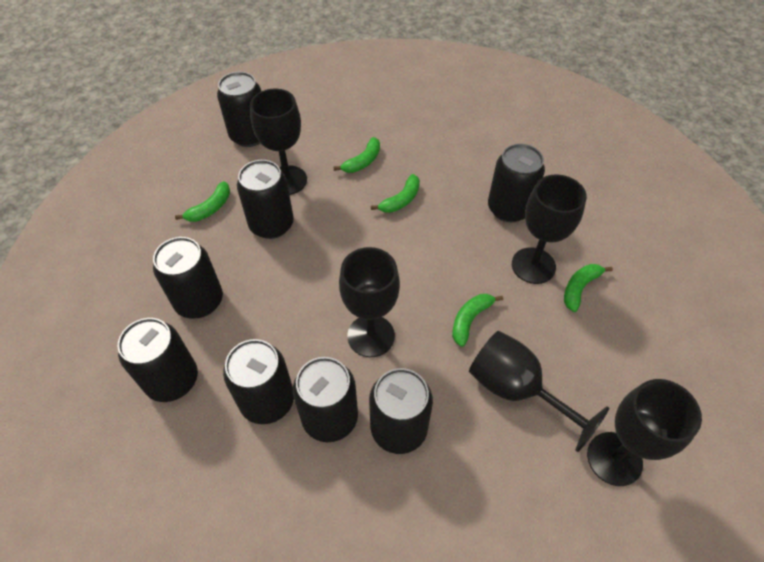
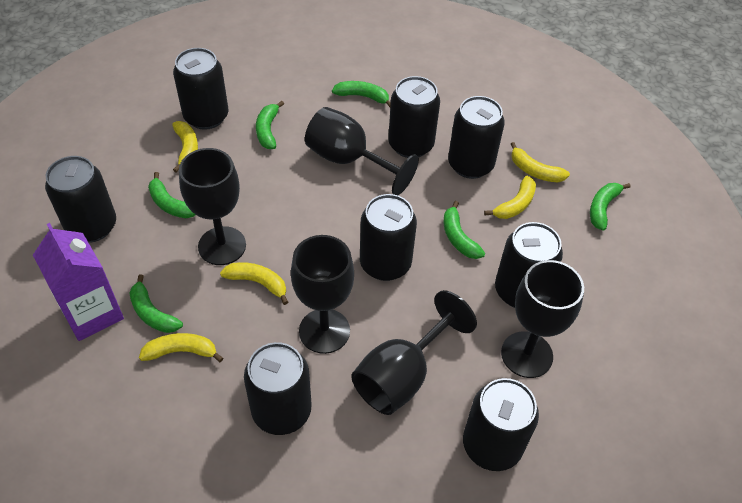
green banana: 5 -> 6
purple carton: 0 -> 1
yellow banana: 0 -> 5

